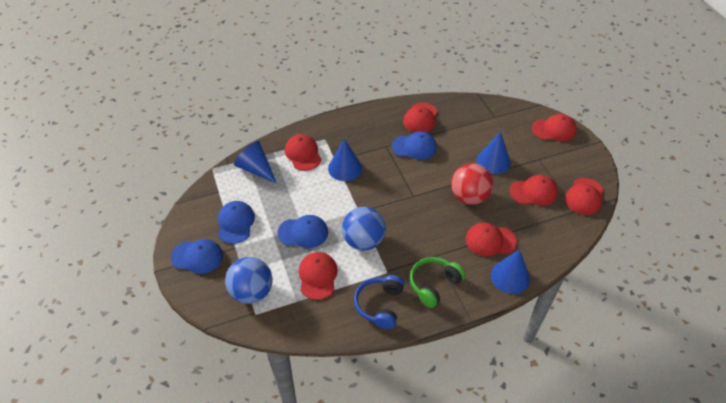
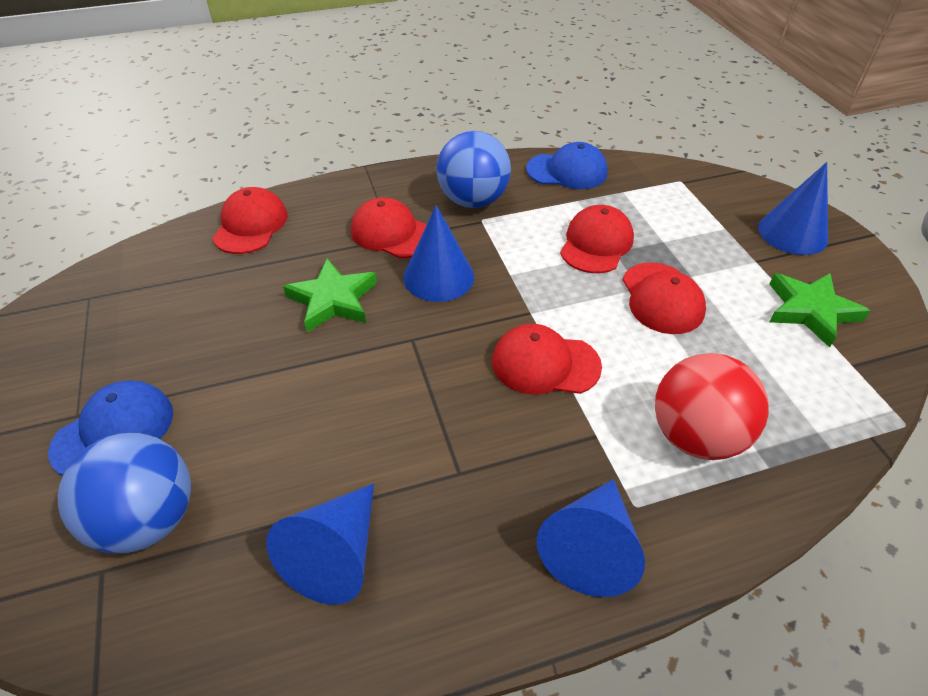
blue cap: 4 -> 2
blue headphones: 1 -> 0
green headphones: 1 -> 0
green star: 0 -> 2
red cap: 7 -> 5

